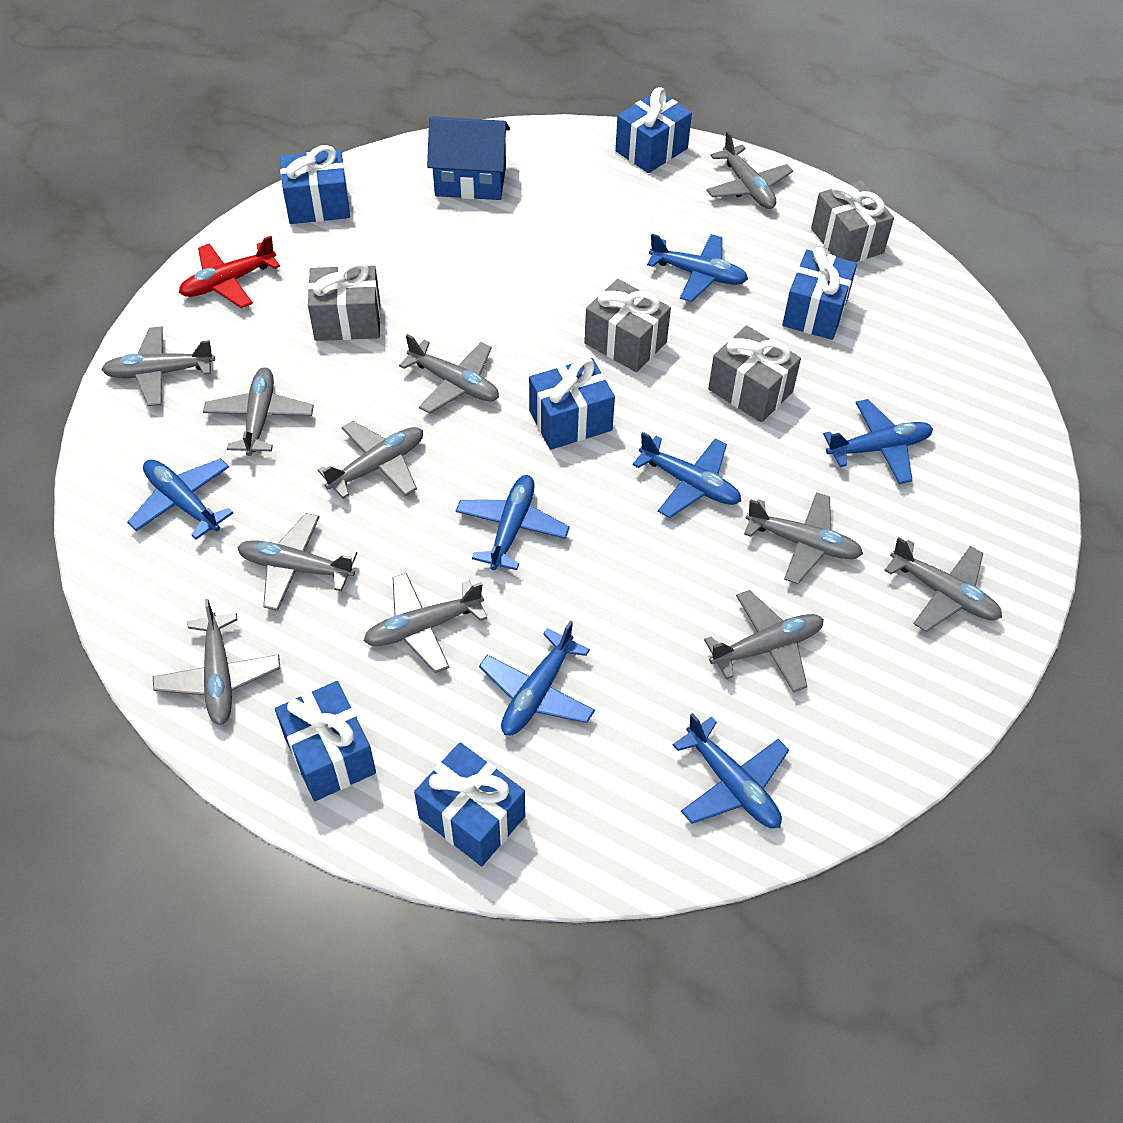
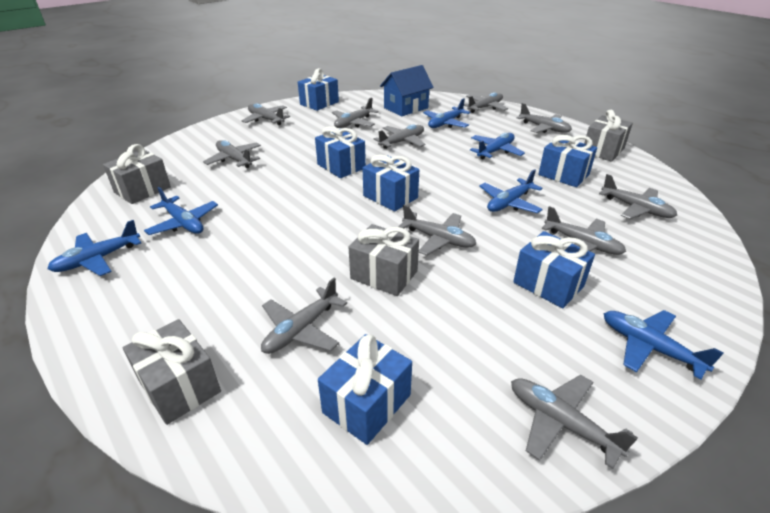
blue plane: 7 -> 6
red plane: 1 -> 0

